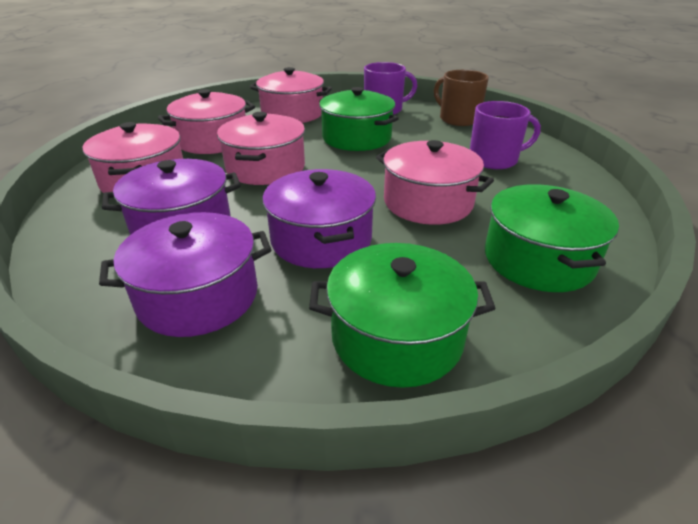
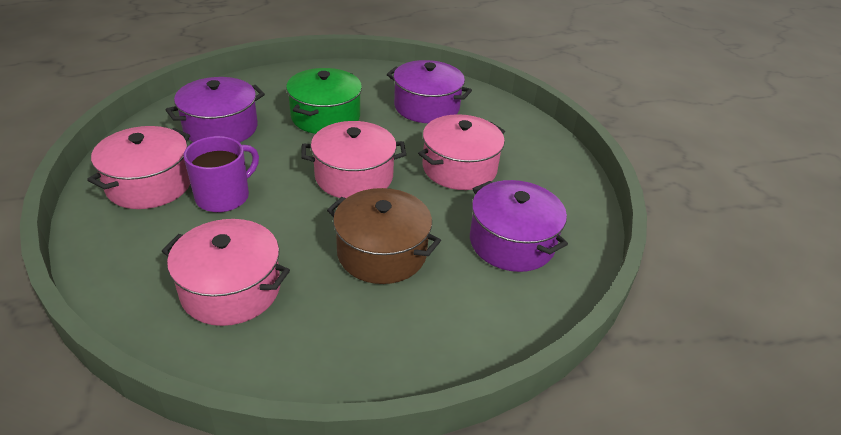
brown mug: 1 -> 0
brown pot: 0 -> 1
green pot: 3 -> 1
pink pot: 5 -> 4
purple mug: 2 -> 1

